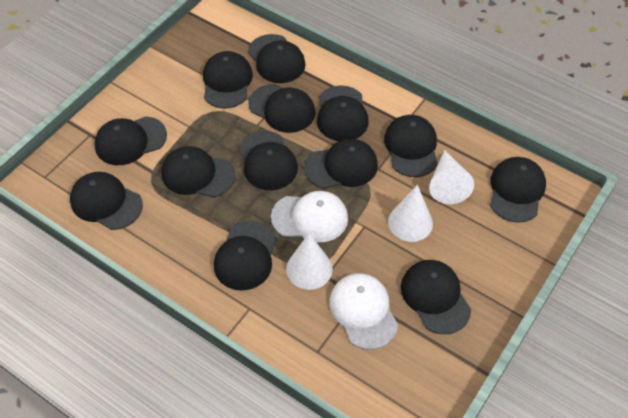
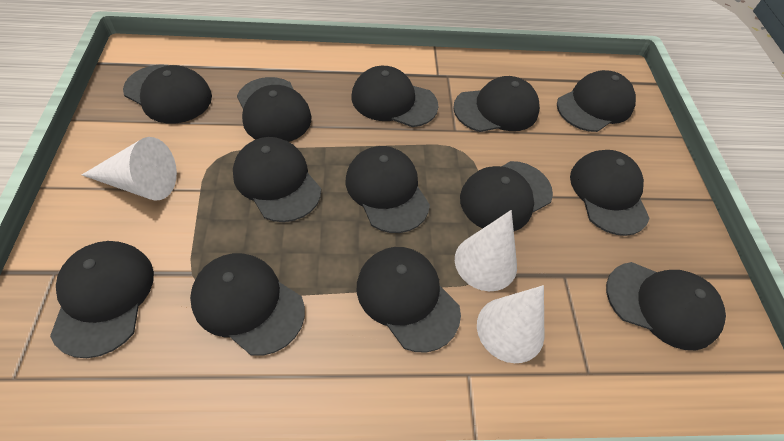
white cap: 2 -> 0

